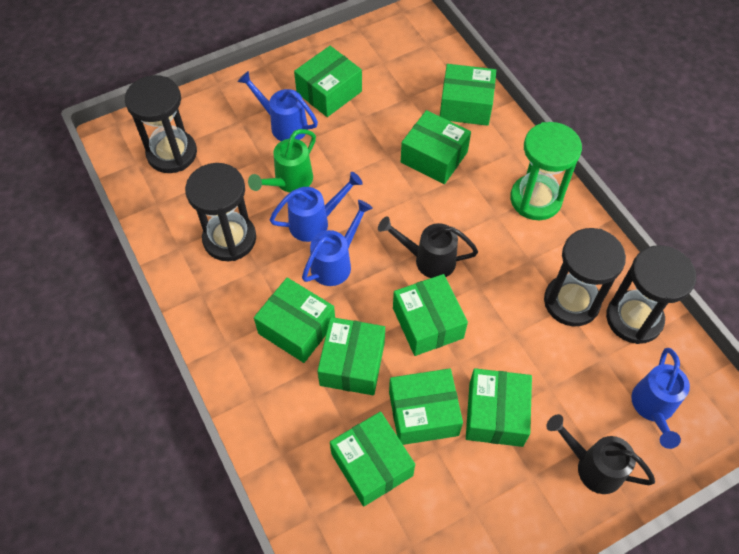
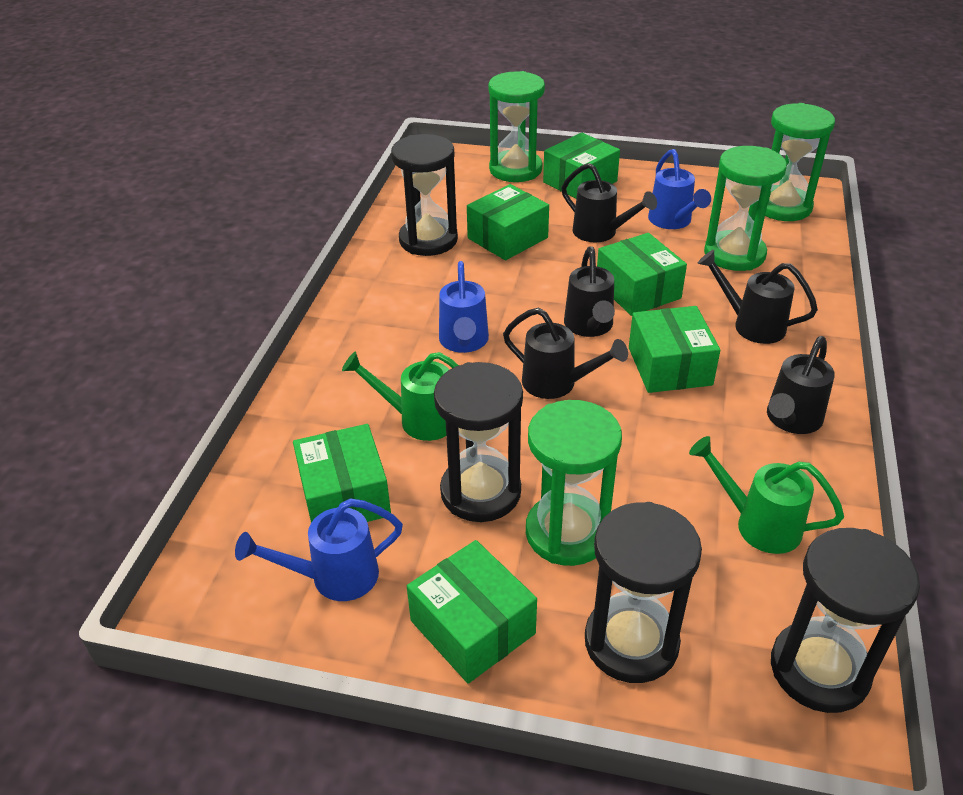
black watering can: 2 -> 5
blue watering can: 4 -> 3
green box: 9 -> 6
green hourglass: 1 -> 4
green watering can: 1 -> 2

